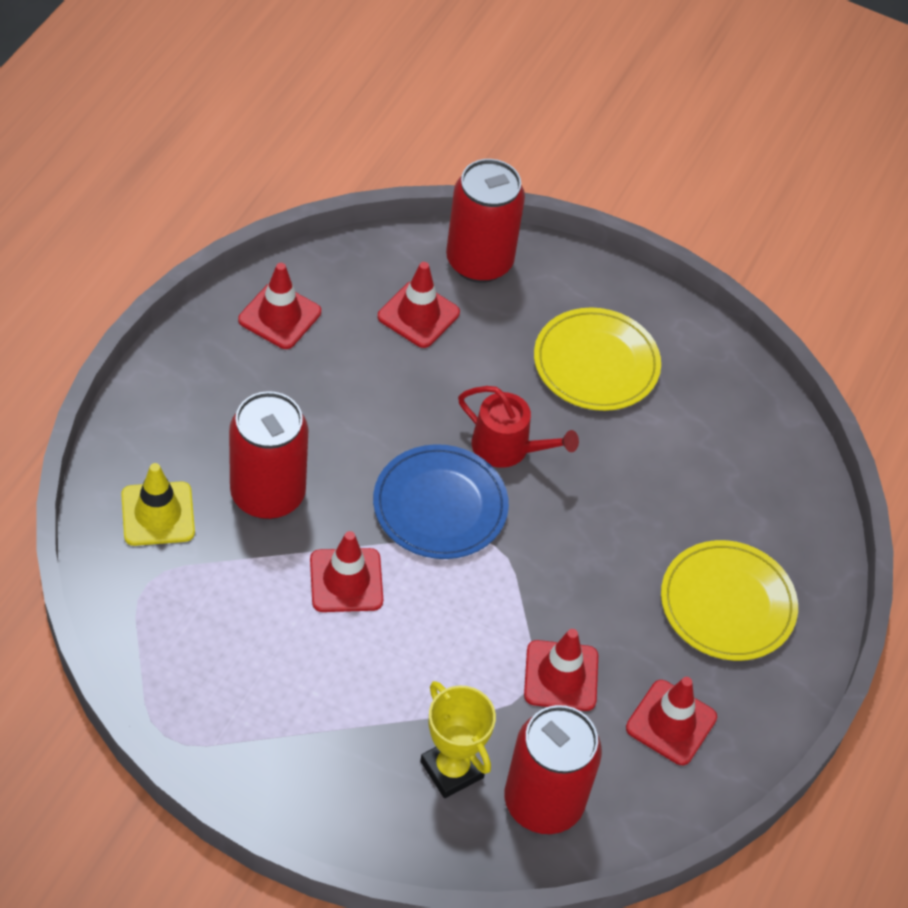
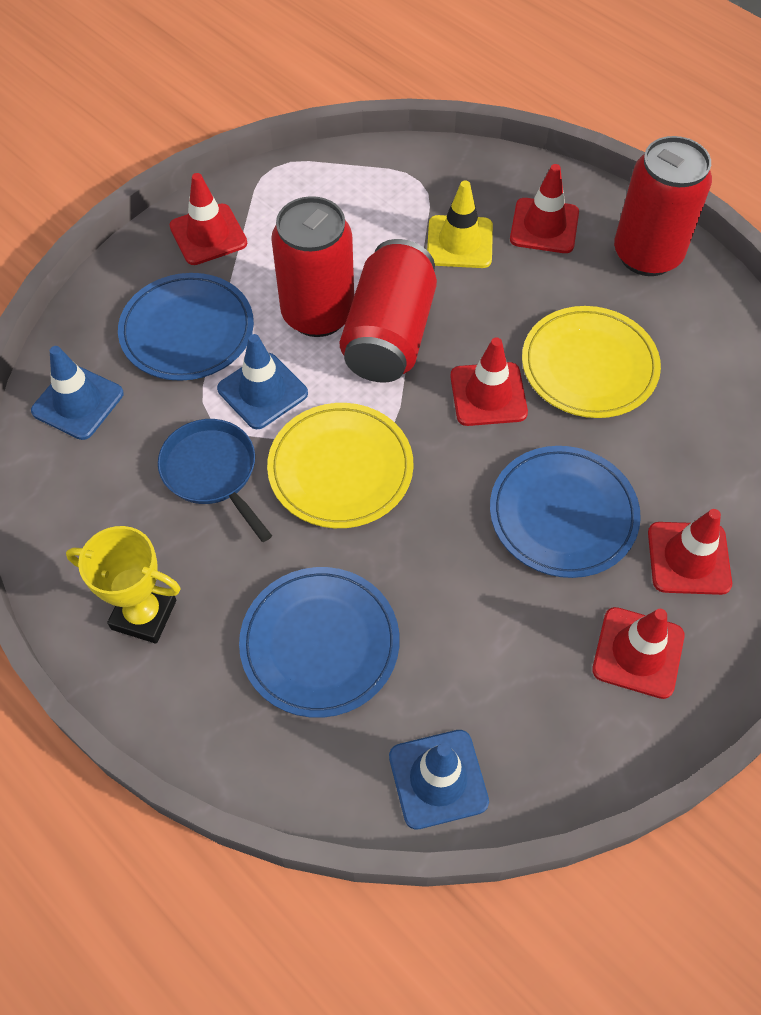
blue pan: 0 -> 1
blue plate: 1 -> 3
blue traffic cone: 0 -> 3
red watering can: 1 -> 0

